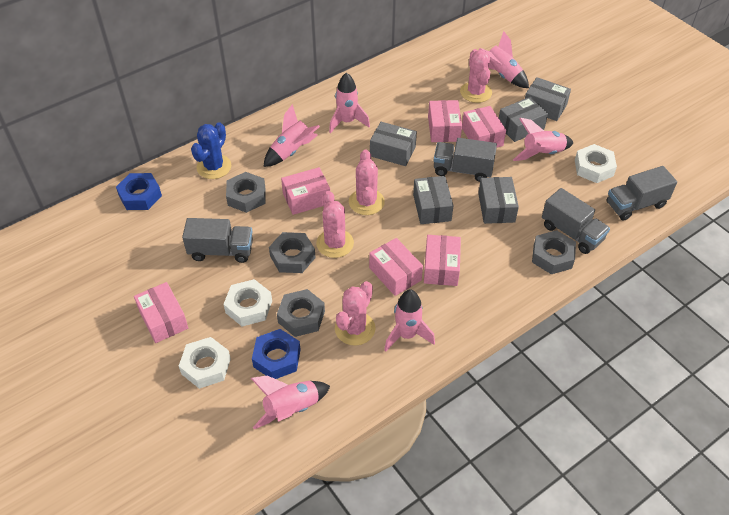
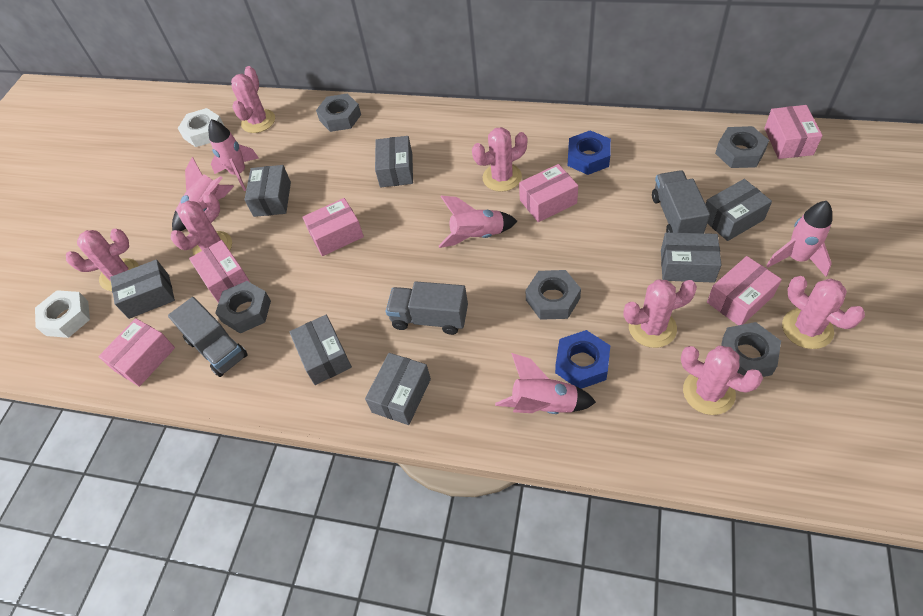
blue cactus: 1 -> 0
grey box: 5 -> 7
grey nut: 4 -> 5
grey truck: 4 -> 3
pink cactus: 4 -> 7
pink rocket: 6 -> 5
white nut: 3 -> 2

